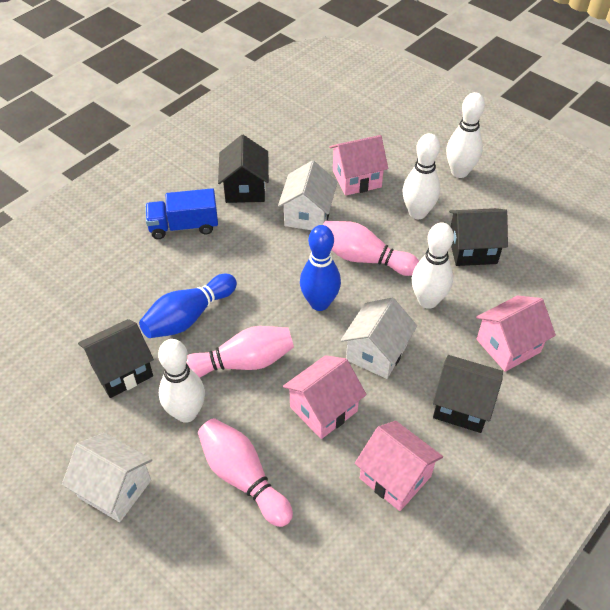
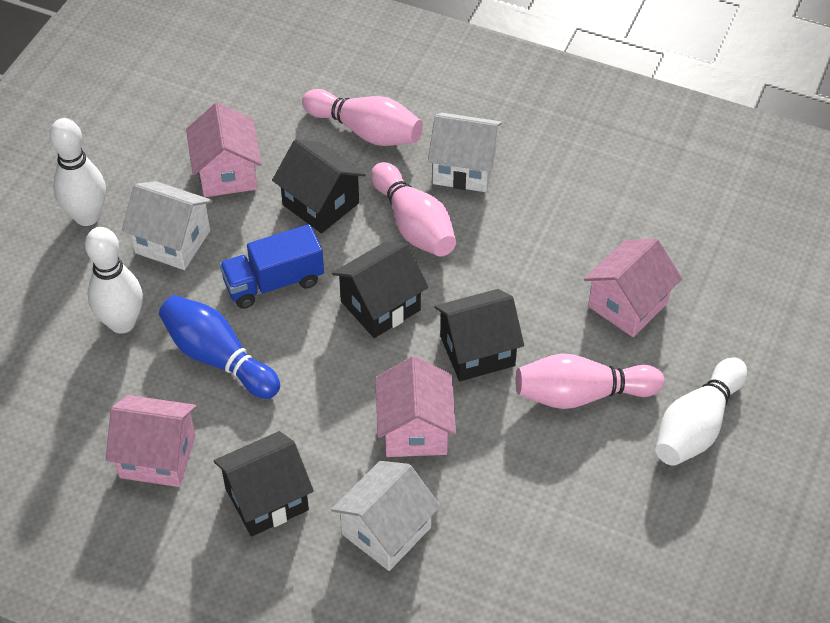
blue bowling pin: 2 -> 1
white bowling pin: 4 -> 3

